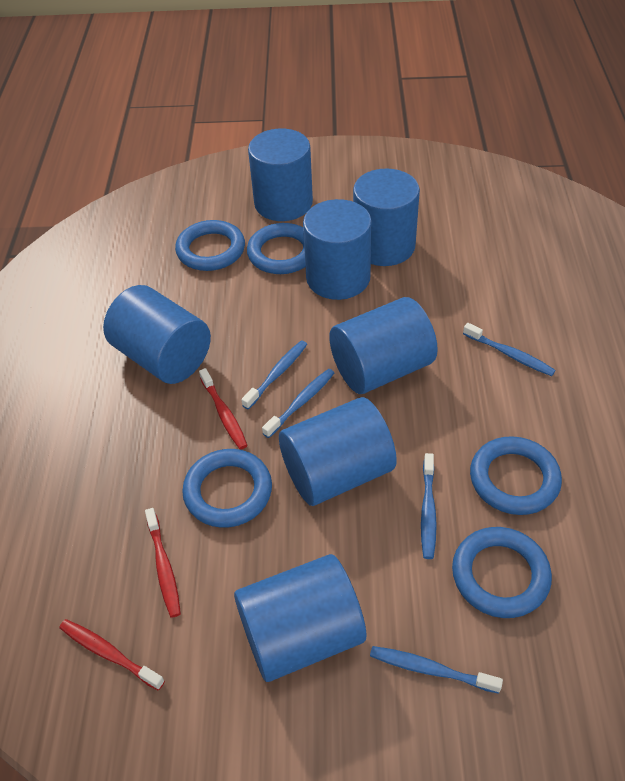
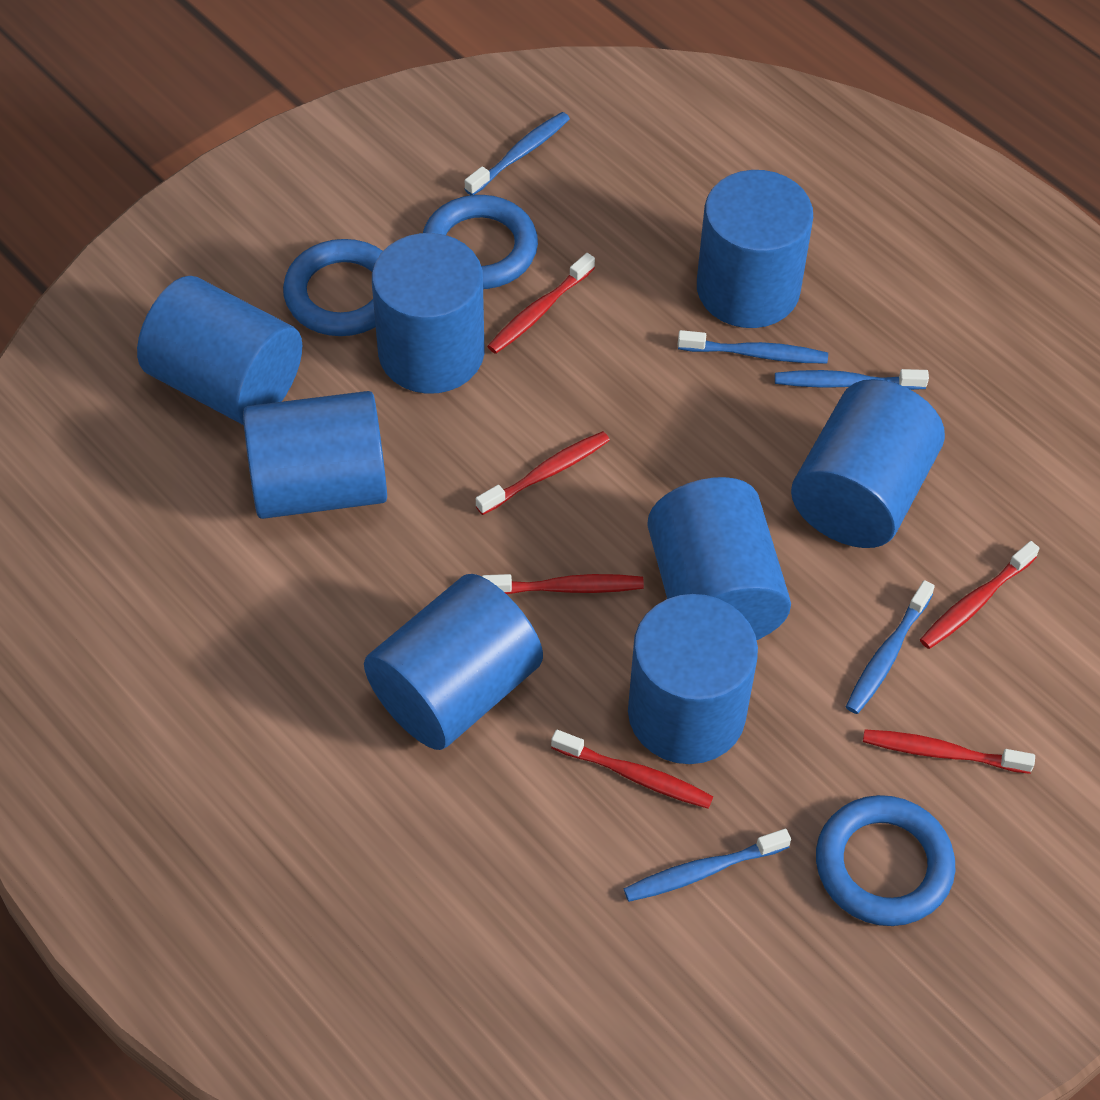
blue cylinder: 7 -> 8
blue ring: 5 -> 3
red toothbrush: 3 -> 6

